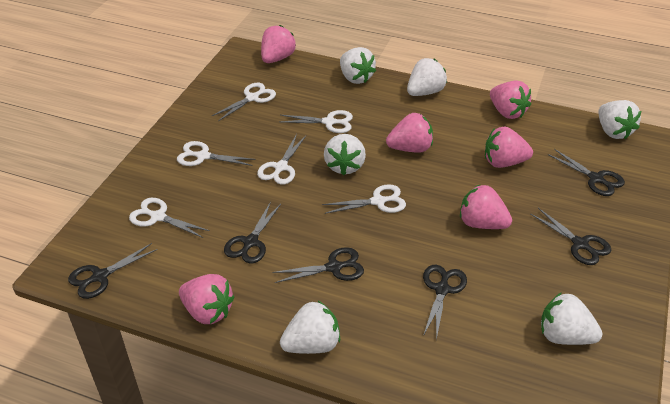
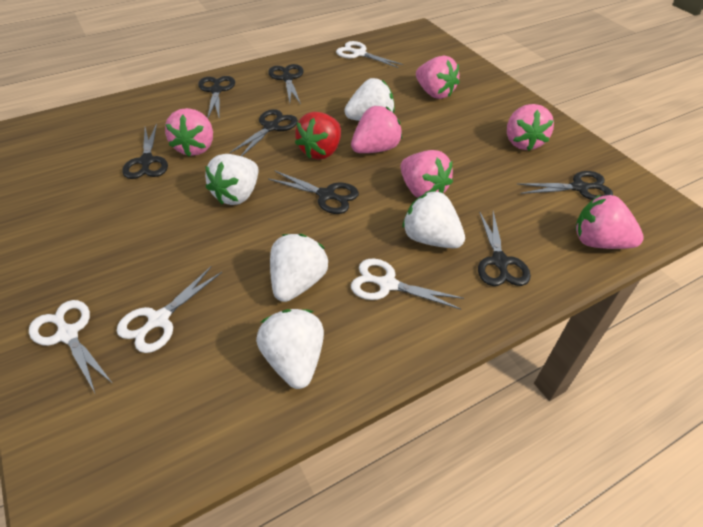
black scissors: 6 -> 7
red strawberry: 0 -> 1
white scissors: 6 -> 4
white strawberry: 6 -> 5

